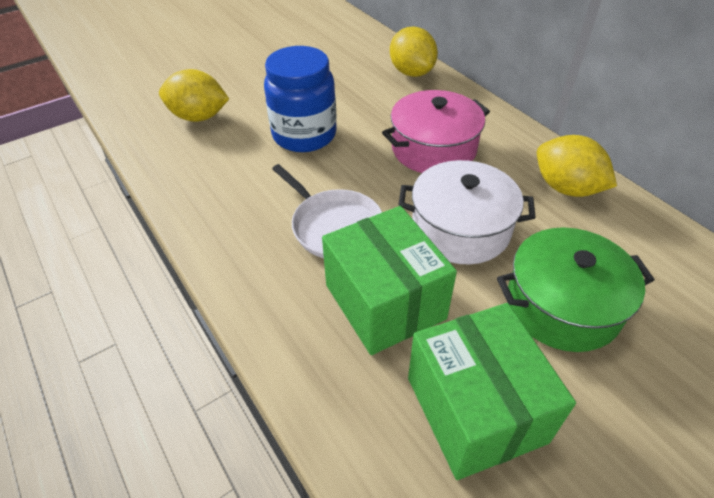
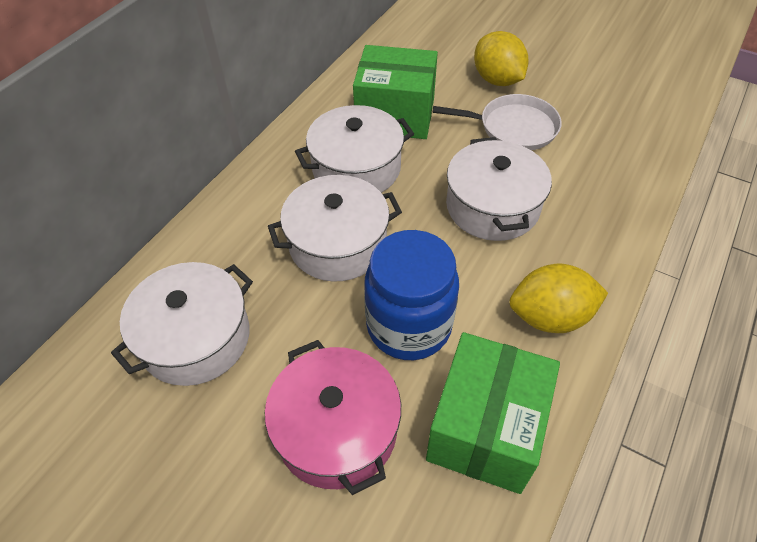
green pot: 1 -> 0
white pot: 1 -> 4
yellow lemon: 3 -> 2

